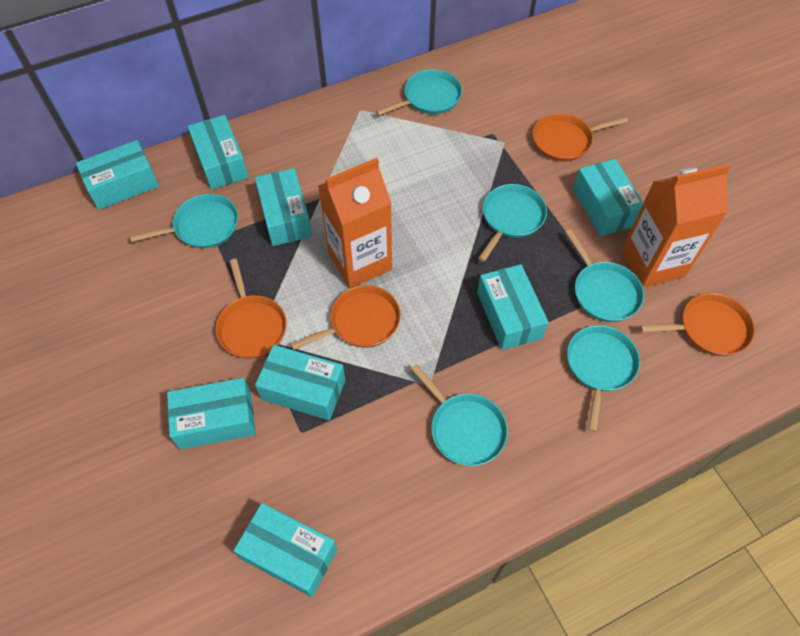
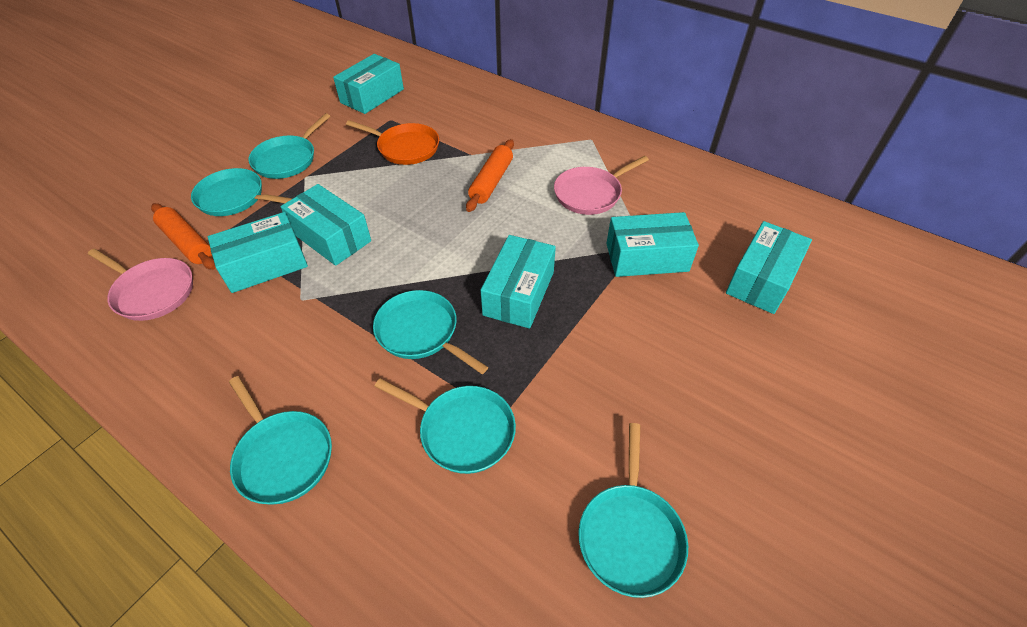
orange carton: 2 -> 0
orange pan: 4 -> 1
orange rolling pin: 0 -> 2
pink pan: 0 -> 2
turquoise box: 8 -> 6

